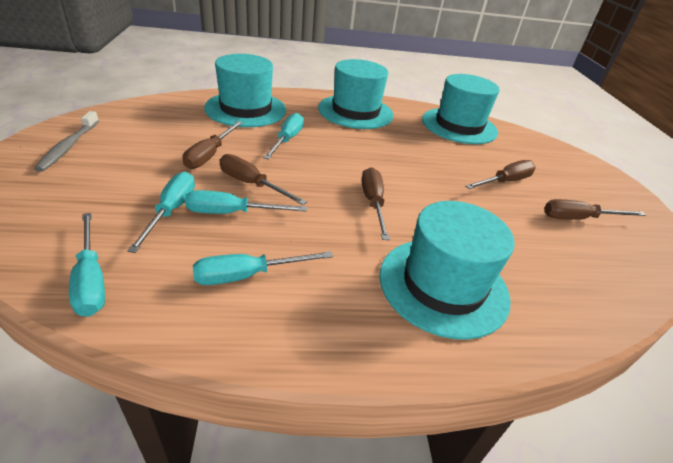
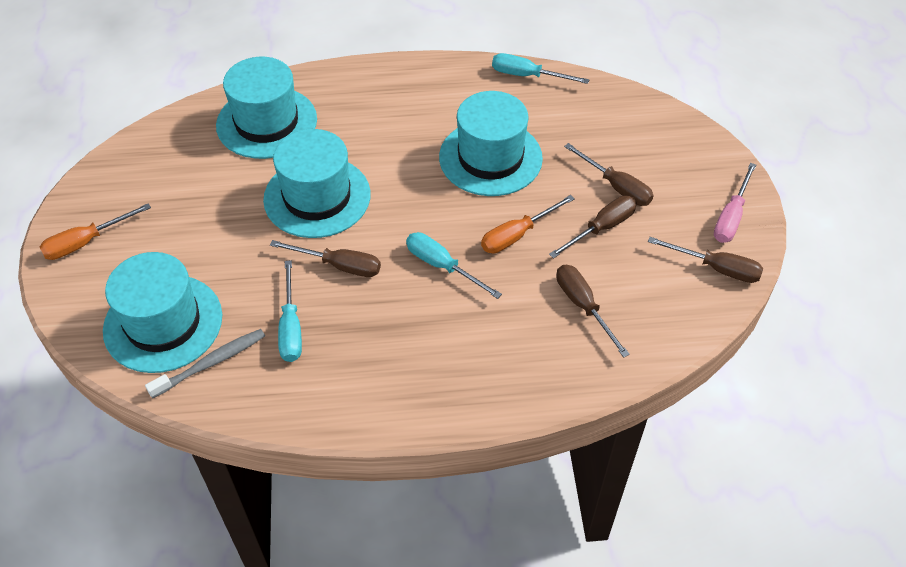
orange screwdriver: 0 -> 2
pink screwdriver: 0 -> 1
turquoise screwdriver: 5 -> 3

